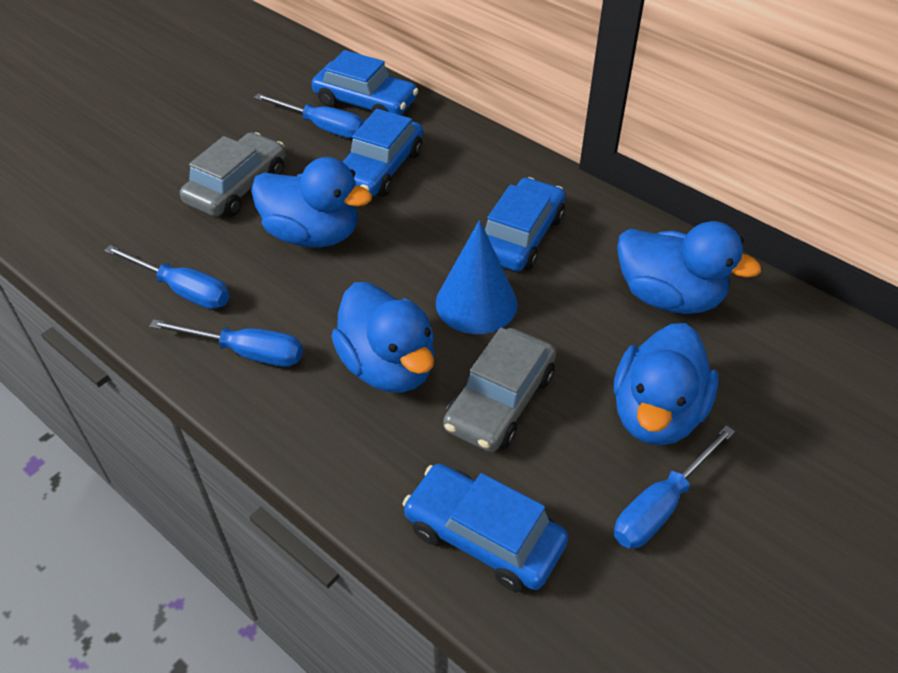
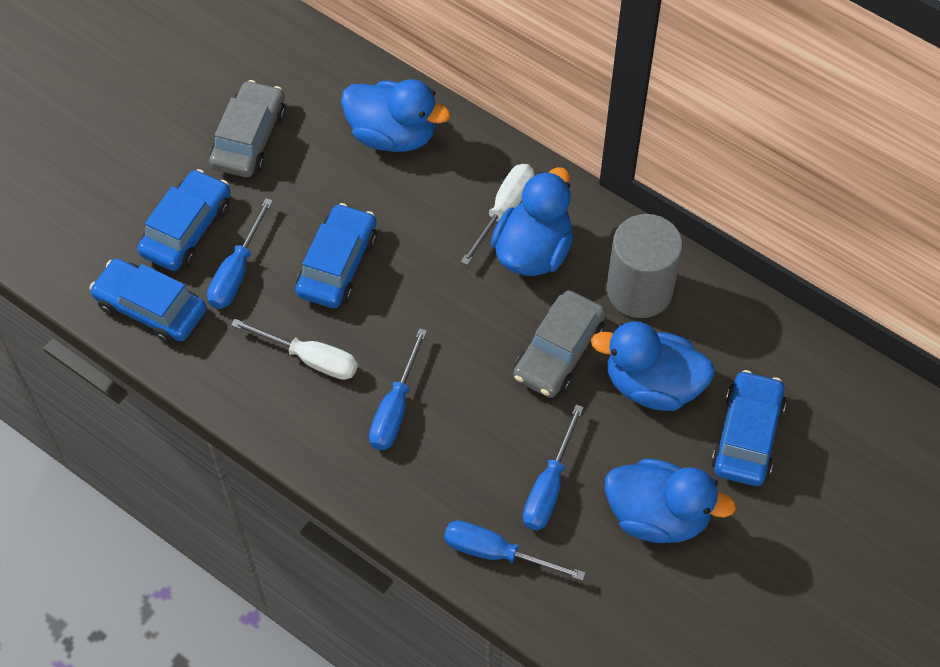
blue cone: 1 -> 0
grey cylinder: 0 -> 1
white screwdriver: 0 -> 2

